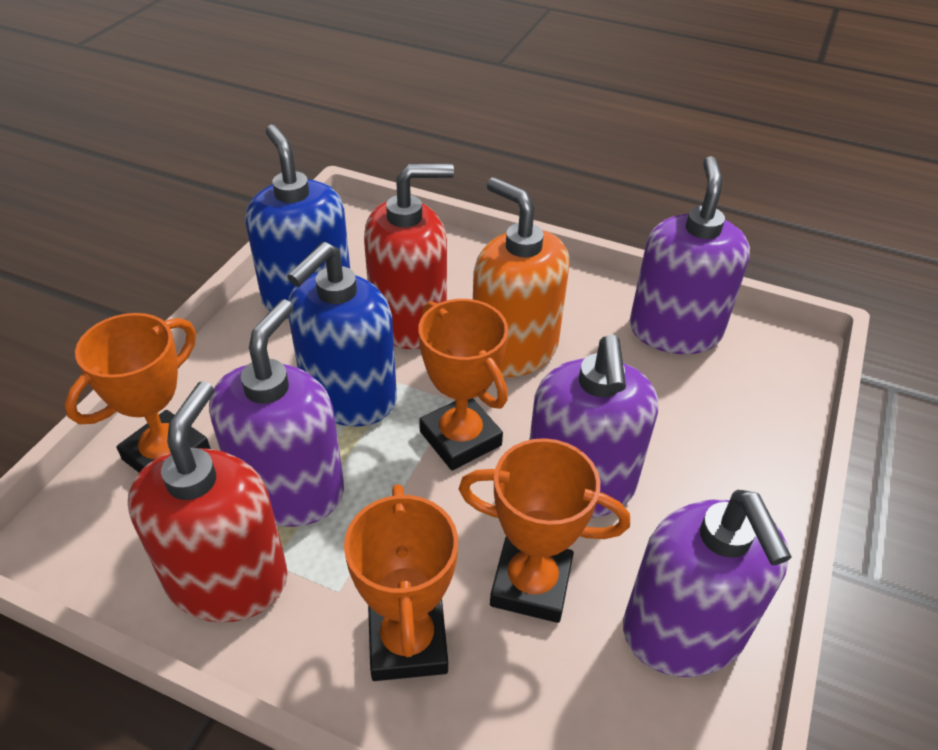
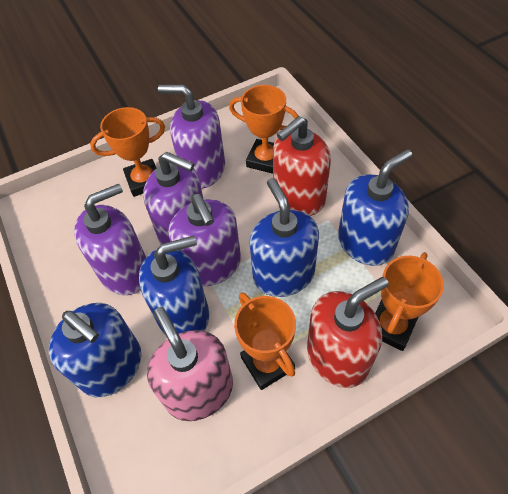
blue soap dispenser: 2 -> 4
orange soap dispenser: 1 -> 0
pink soap dispenser: 0 -> 1

